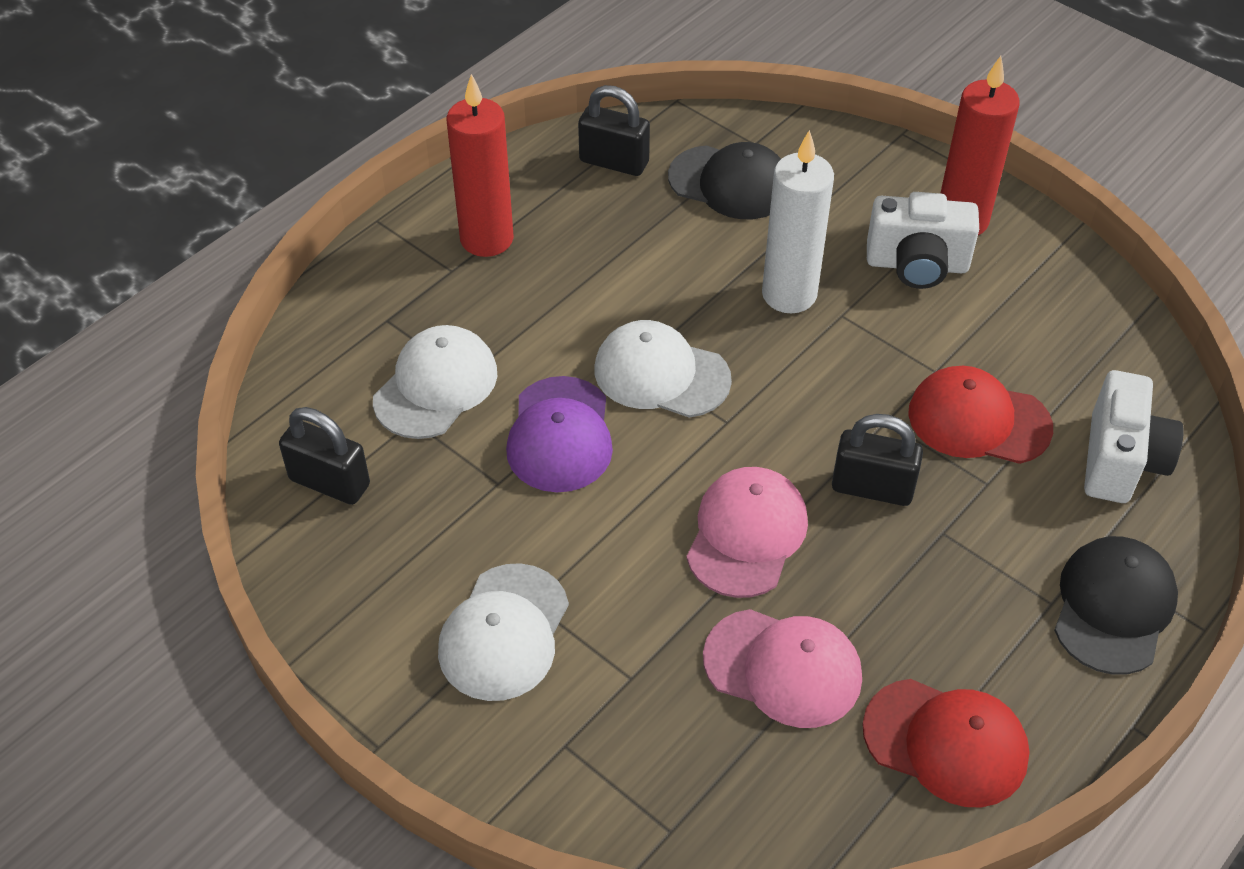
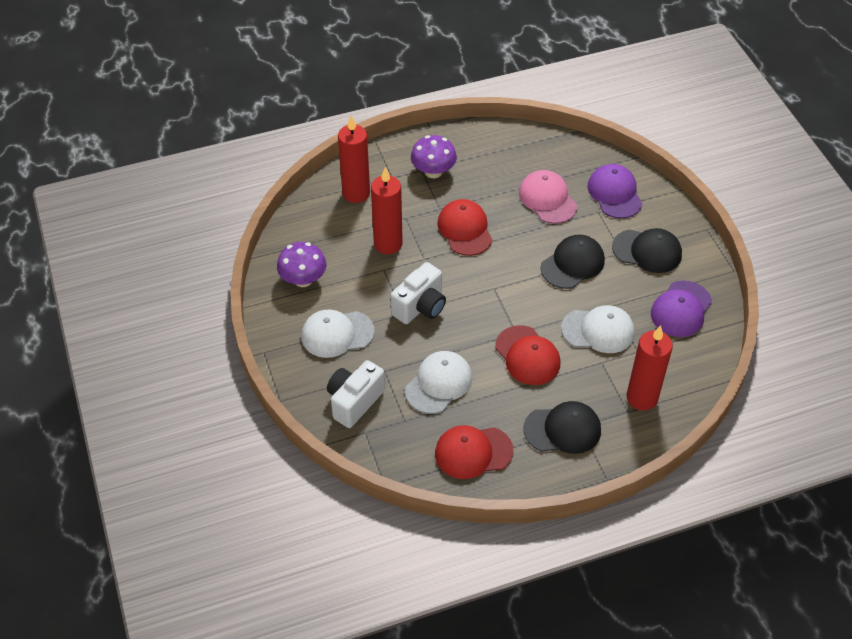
black cap: 2 -> 3
black padlock: 3 -> 0
pink cap: 2 -> 1
purple cap: 1 -> 2
purple mushroom: 0 -> 2
red candle: 2 -> 3
red cap: 2 -> 3
white candle: 1 -> 0

